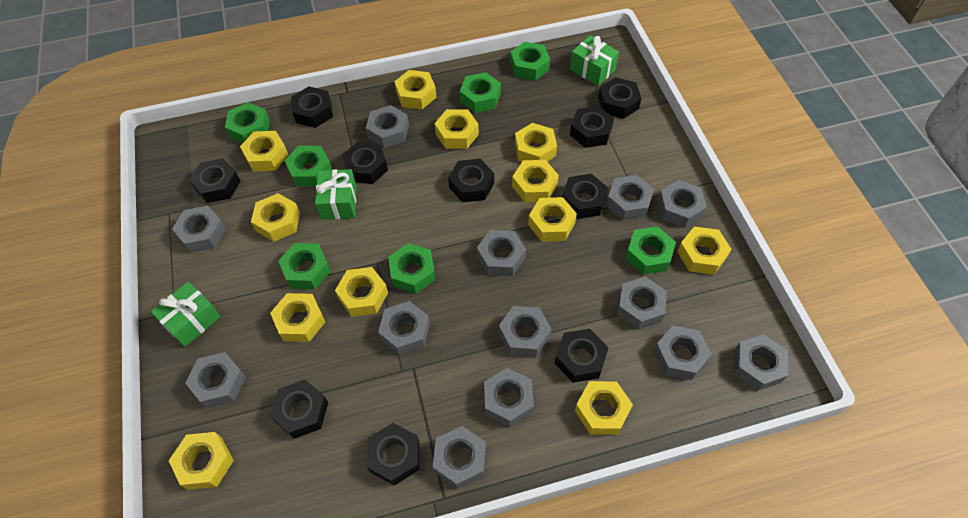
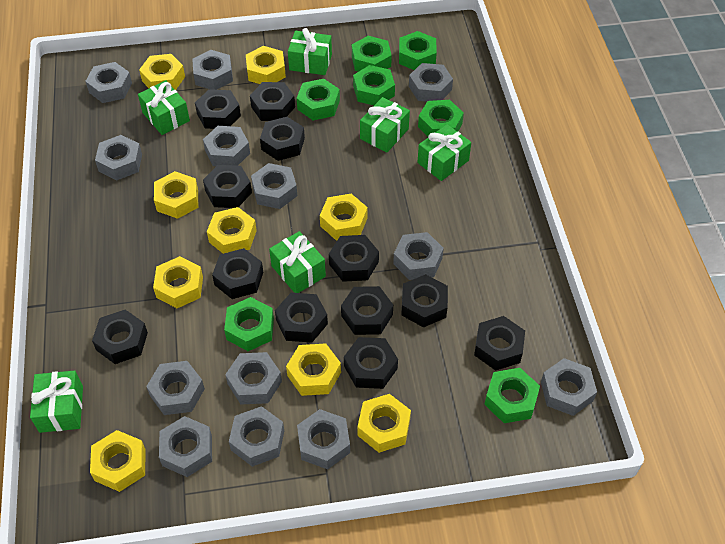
black nut: 10 -> 12
green gift: 3 -> 6
yellow nut: 12 -> 9

